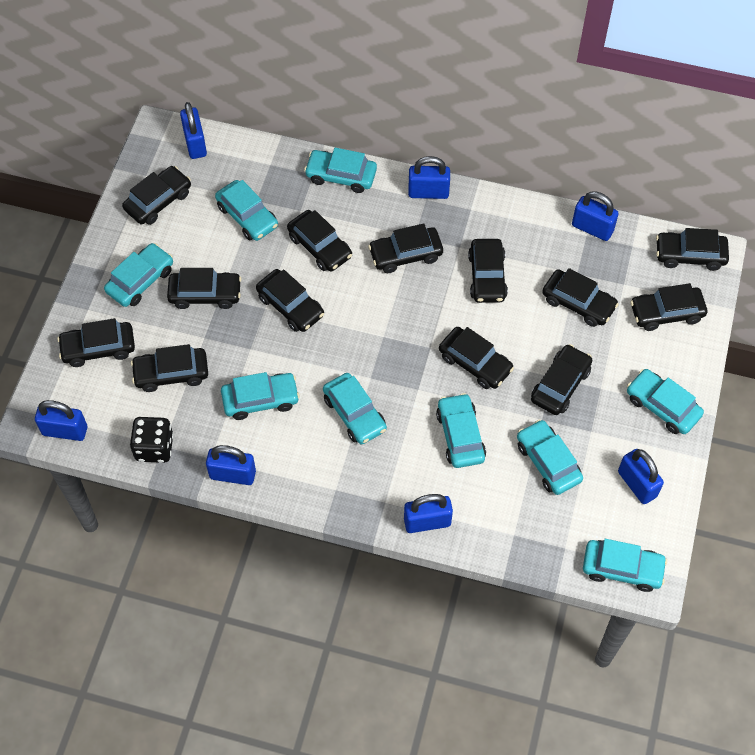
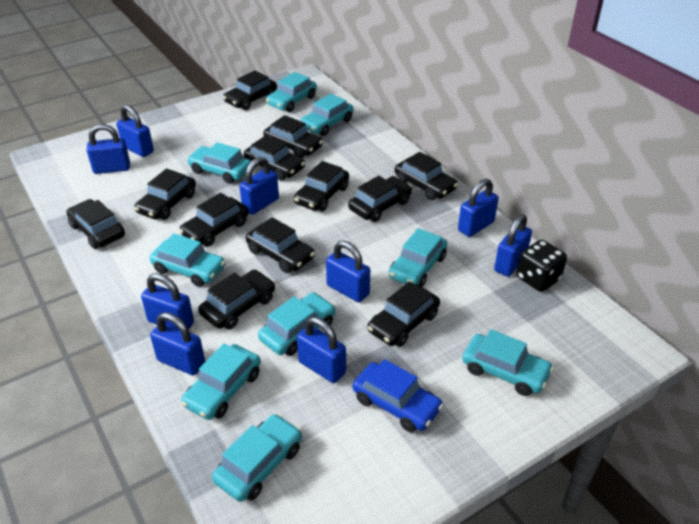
black car: 13 -> 12
blue car: 0 -> 1
blue padlock: 7 -> 9

